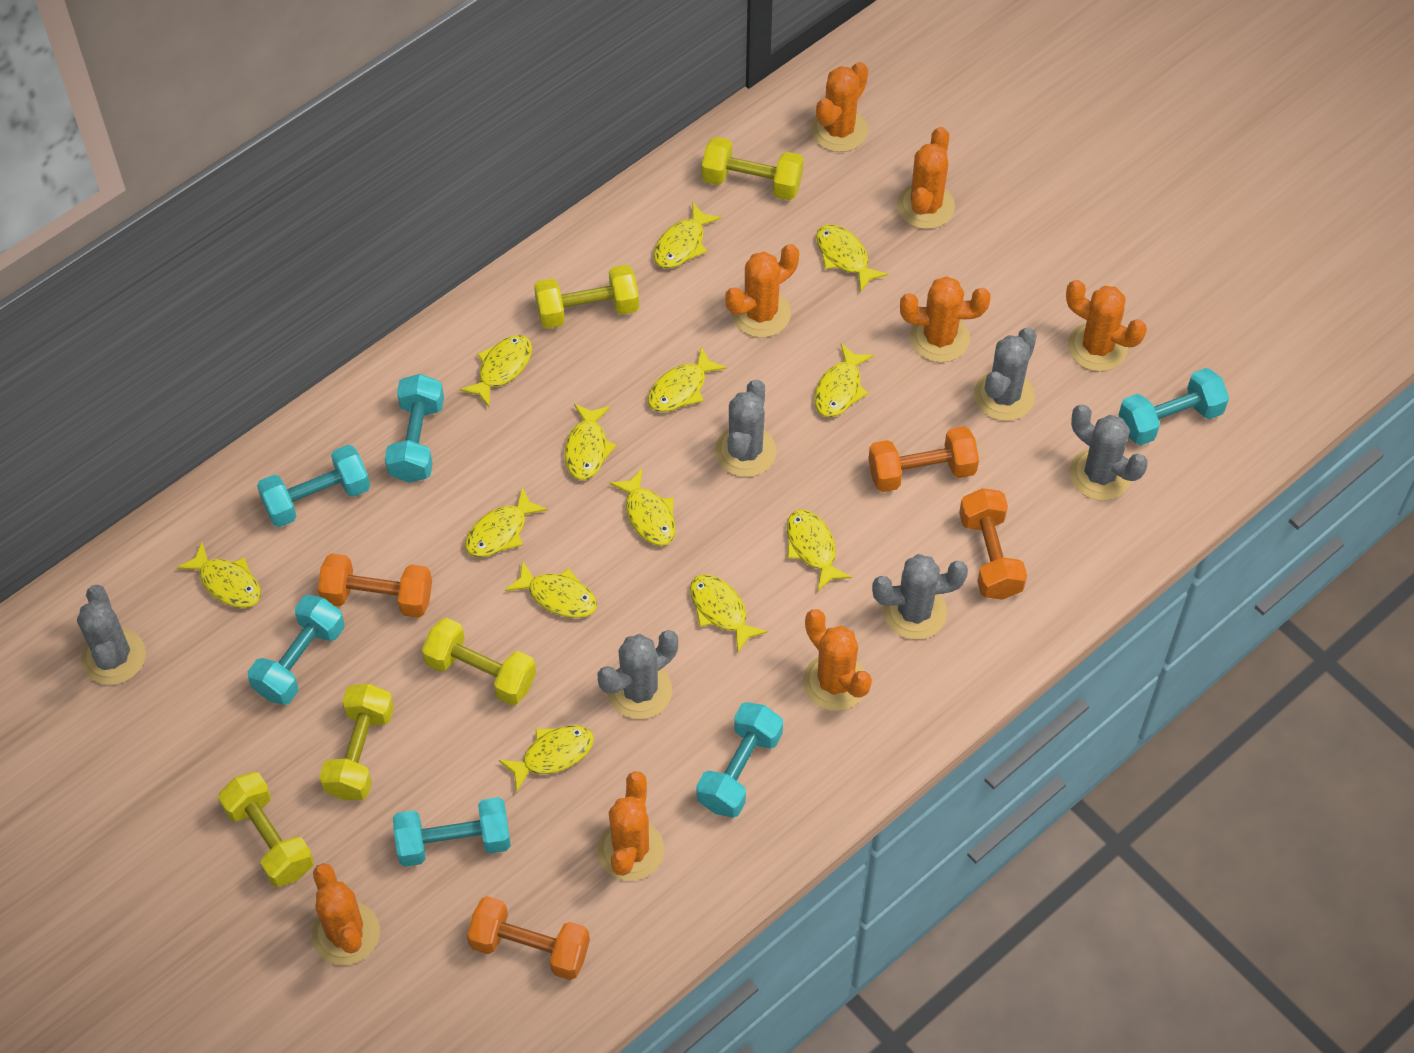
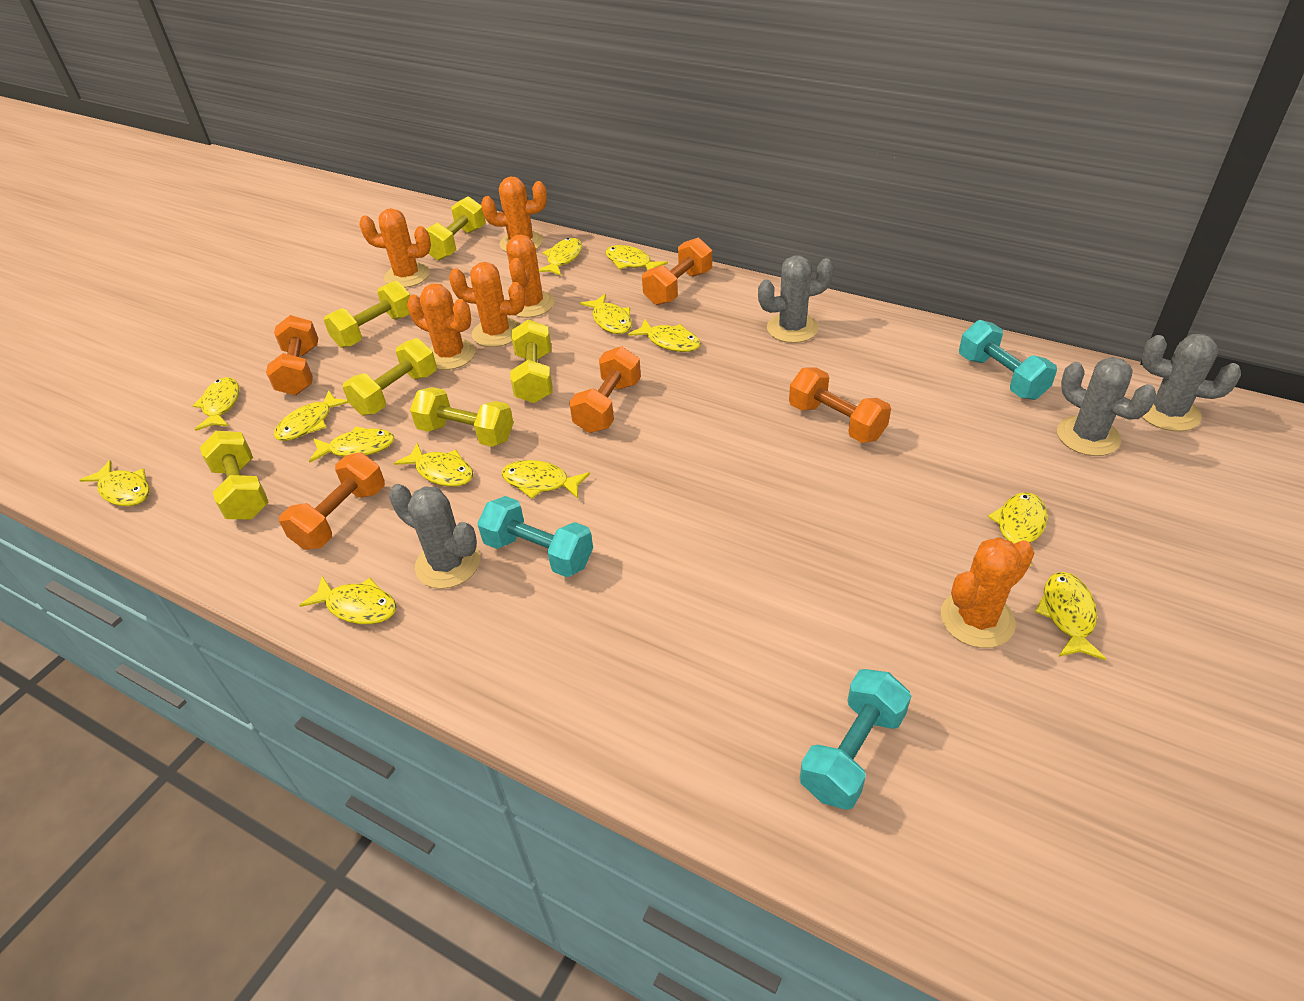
grey cactus: 6 -> 4
orange cactus: 8 -> 6
orange dumbbell: 4 -> 5
turquoise dumbbell: 6 -> 3
yellow dumbbell: 5 -> 6

